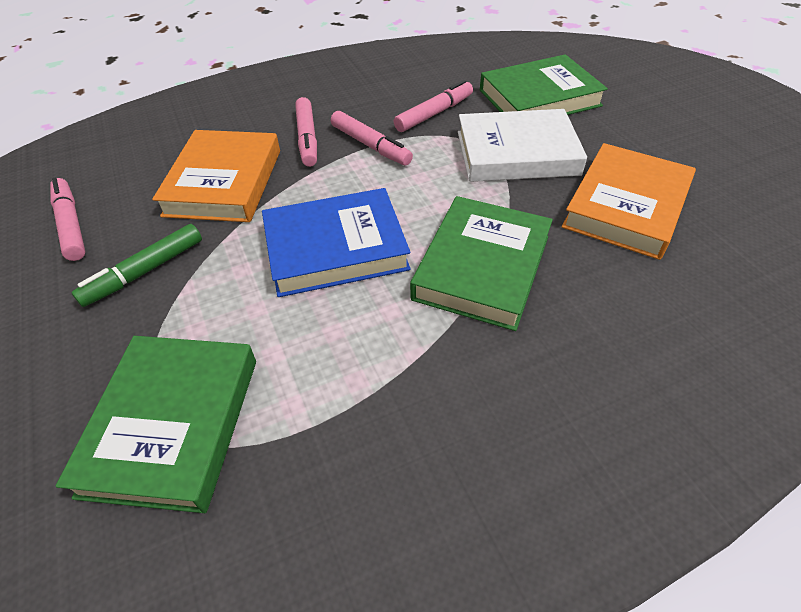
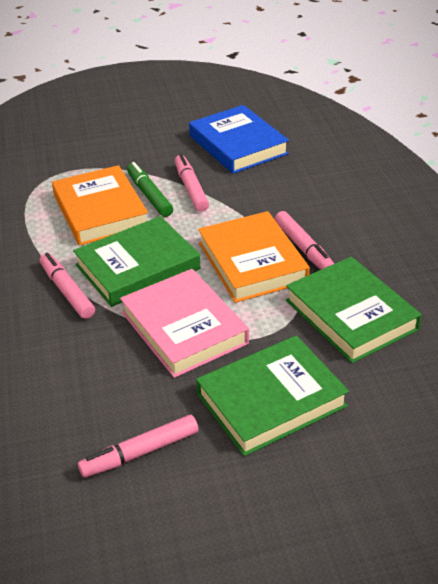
pink book: 0 -> 1
white book: 1 -> 0

